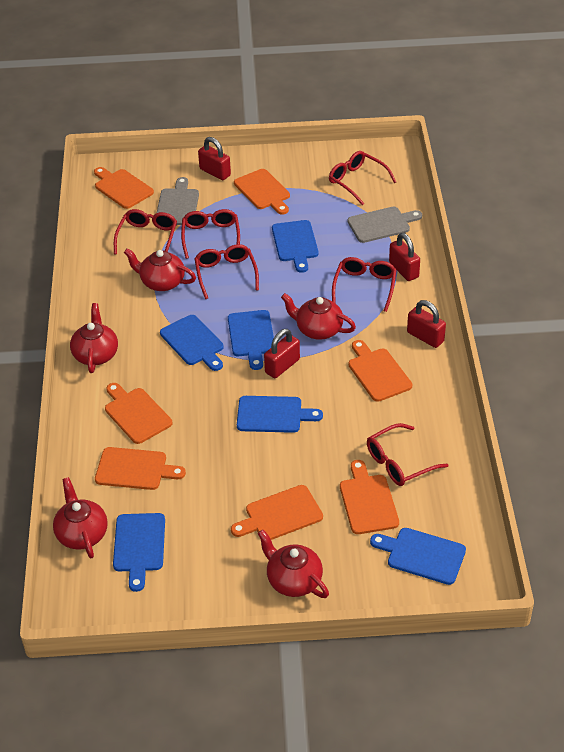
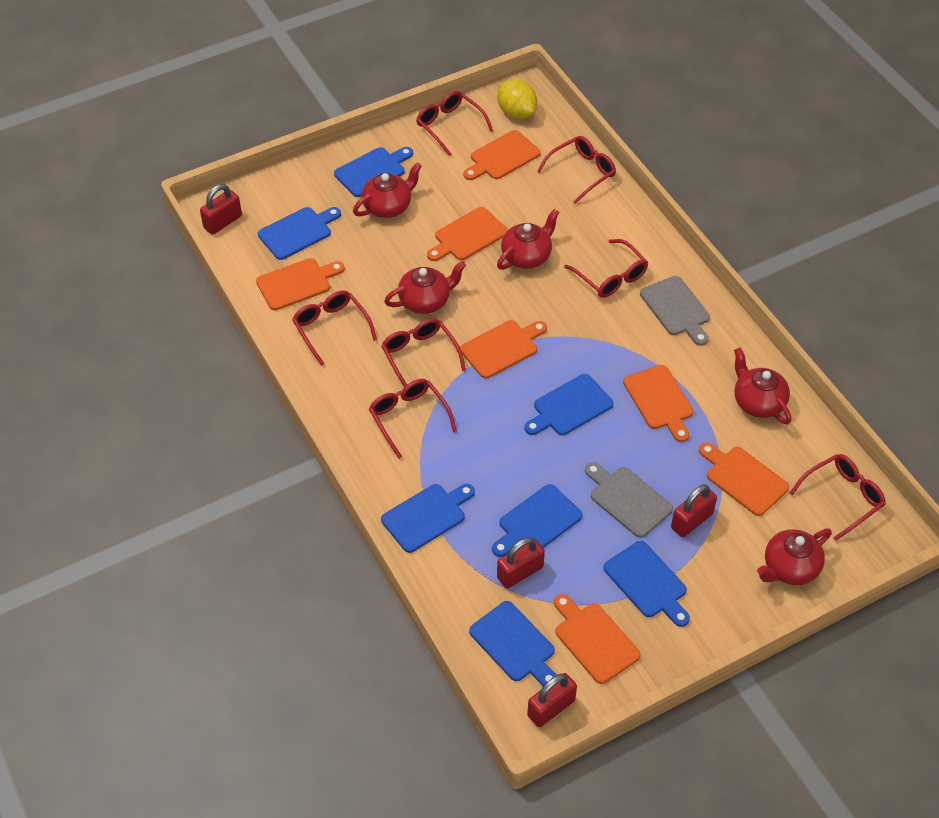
blue cutting board: 6 -> 7
red glasses: 6 -> 7
yellow lemon: 0 -> 1

